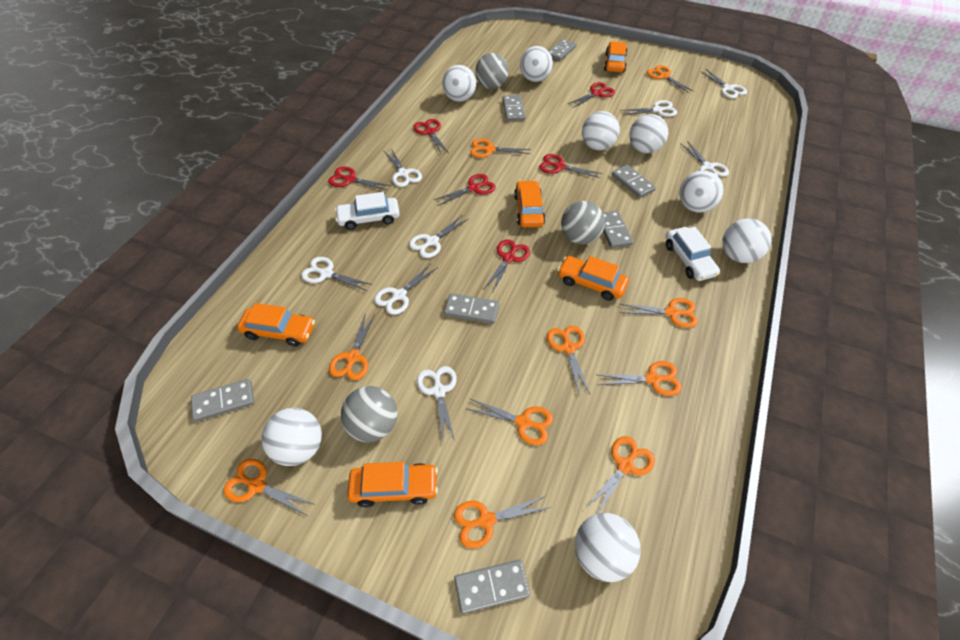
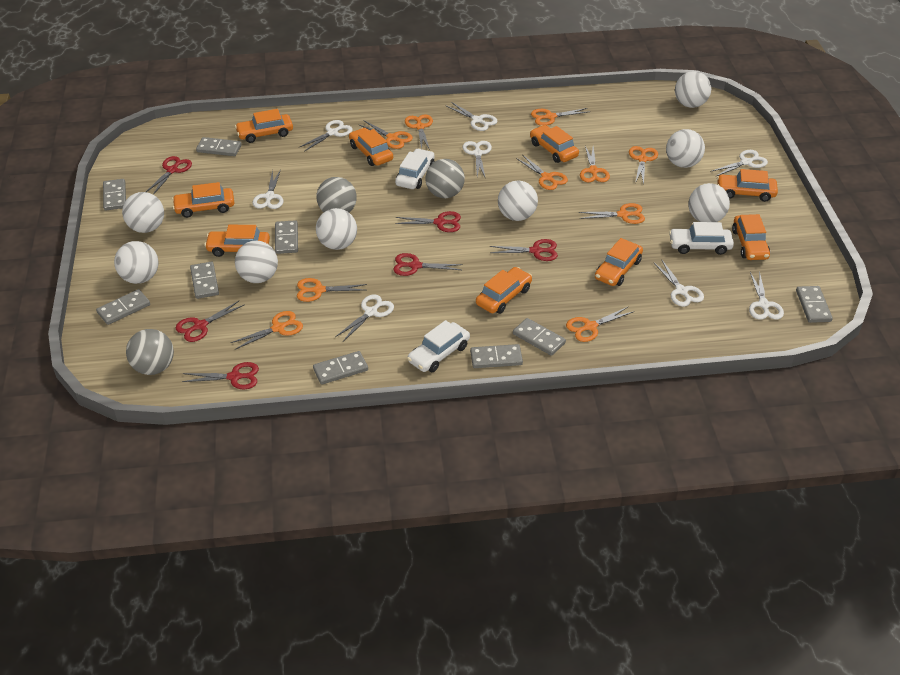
grey domino: 7 -> 9
orange car: 5 -> 9
white car: 2 -> 3

